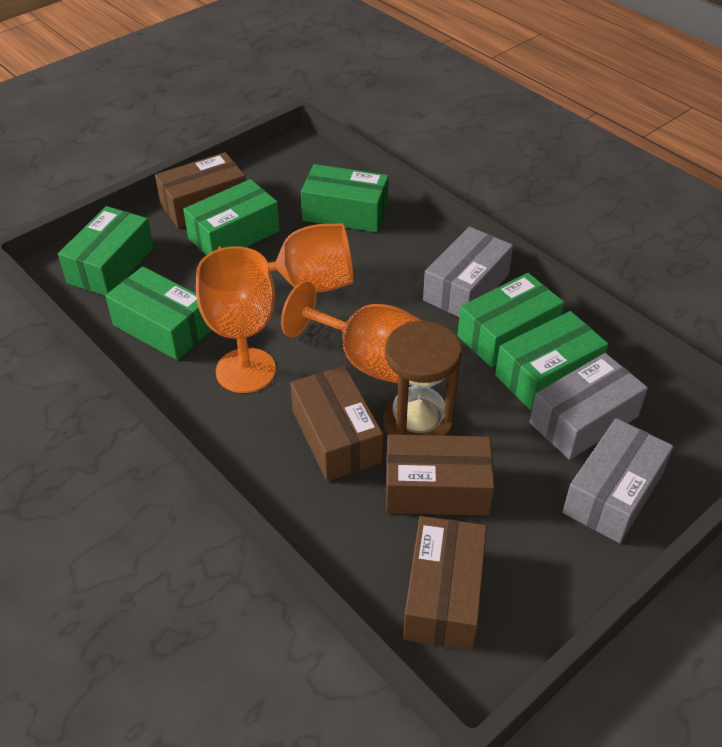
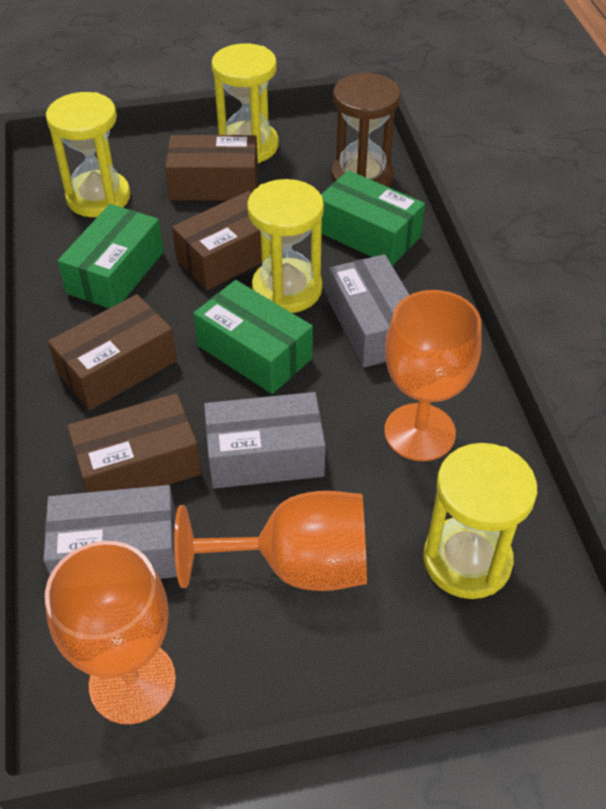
green box: 6 -> 3
yellow hourglass: 0 -> 4

